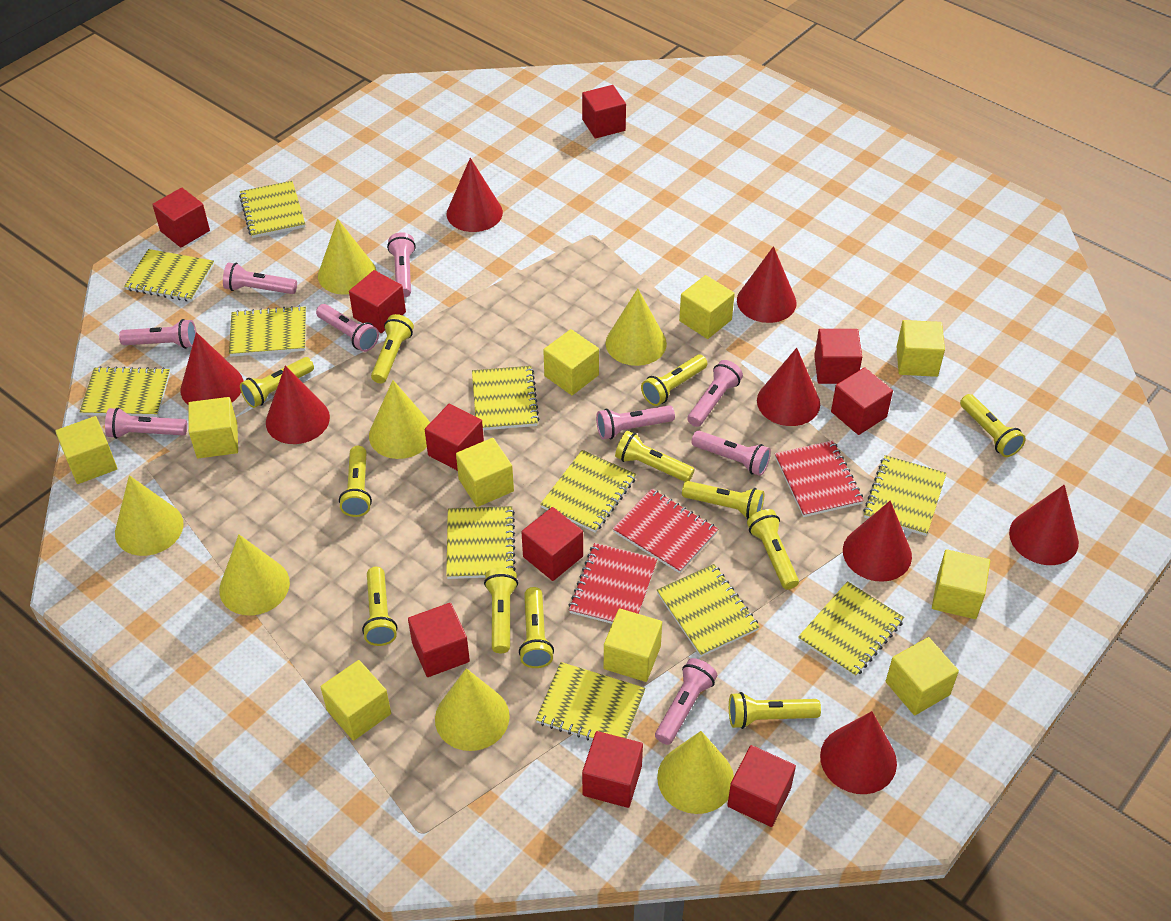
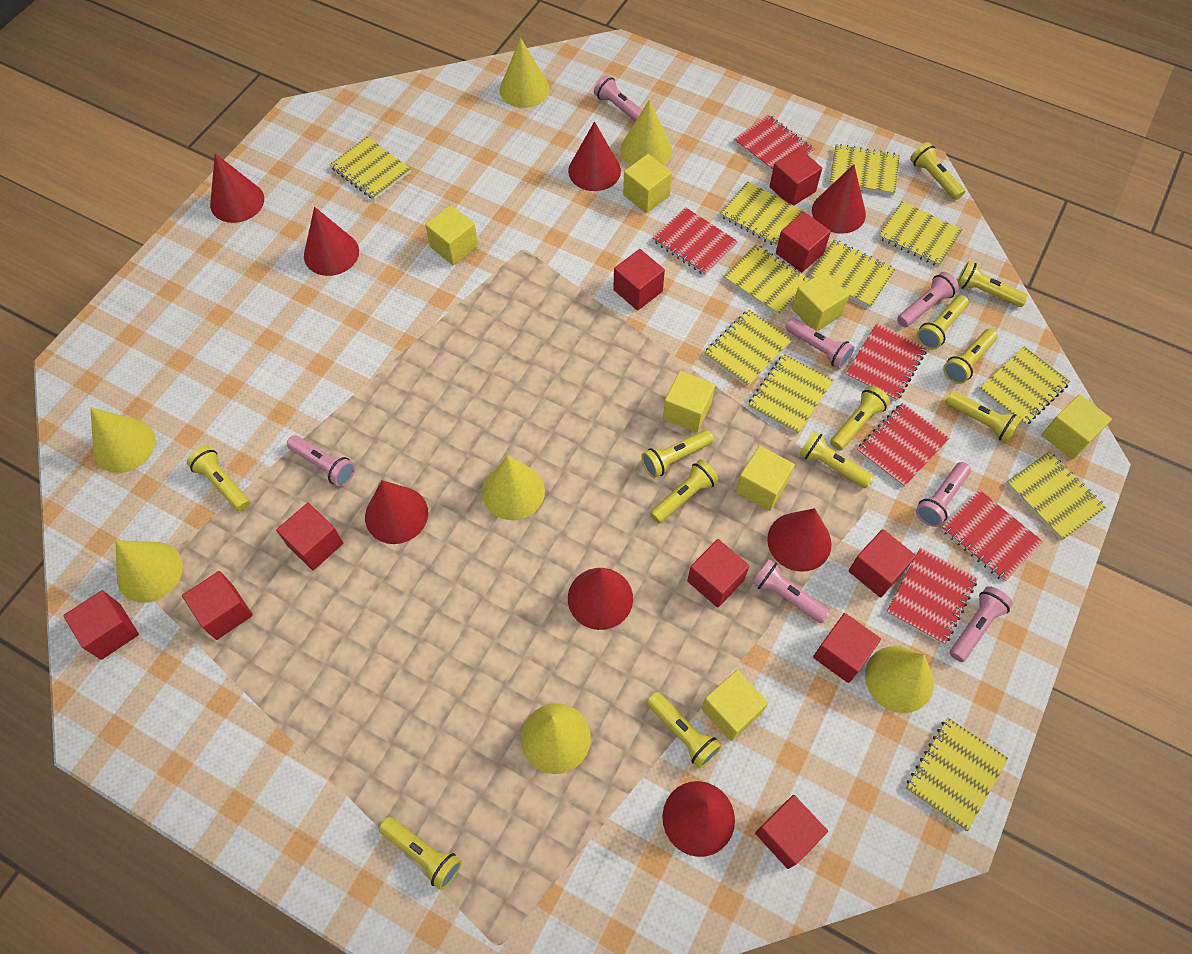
pink flashlight: 9 -> 7
red notebook: 3 -> 6
yellow cube: 10 -> 7

